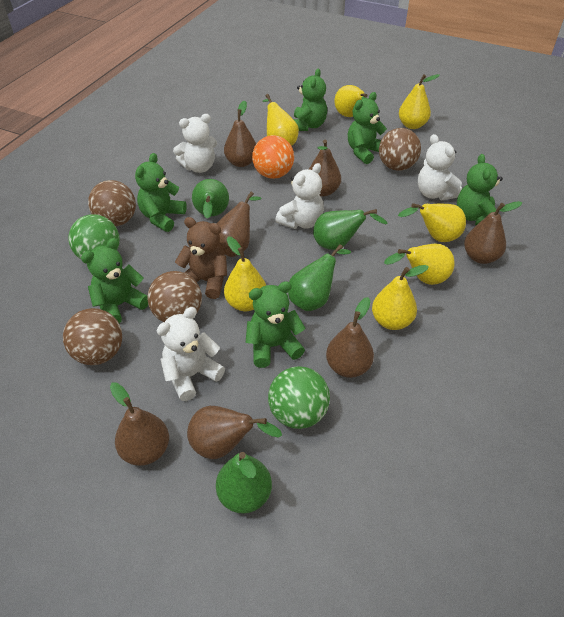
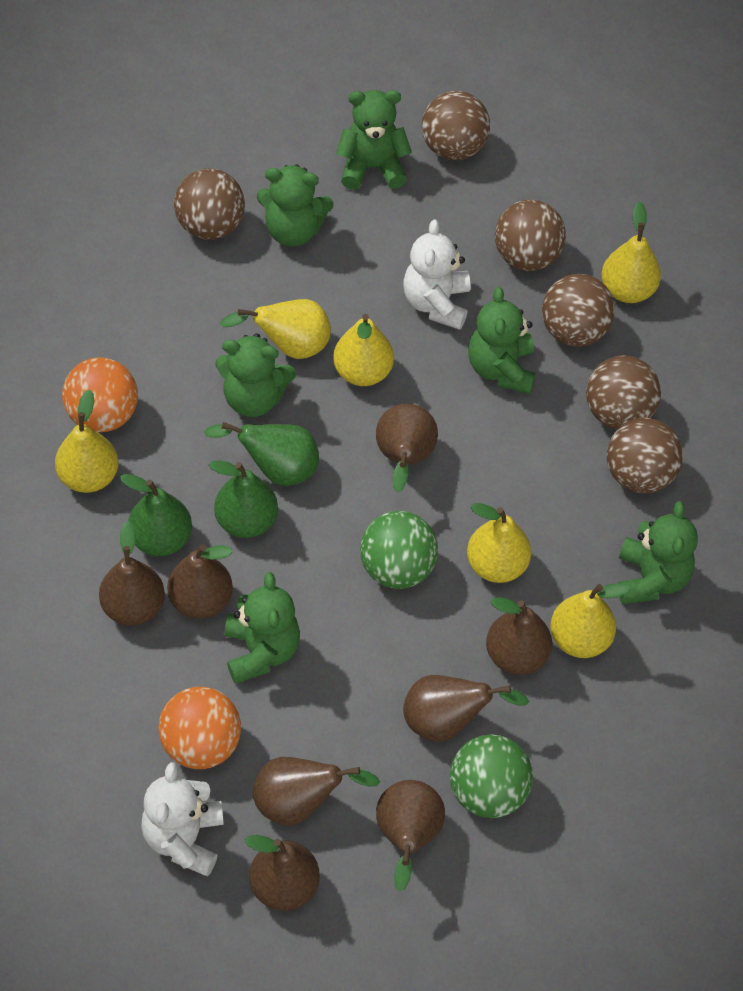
brown ball: 4 -> 6
brown pear: 7 -> 8
brown teddy bear: 1 -> 0
green pear: 4 -> 3
orange ball: 1 -> 2
white teddy bear: 4 -> 2
yellow pear: 7 -> 6

